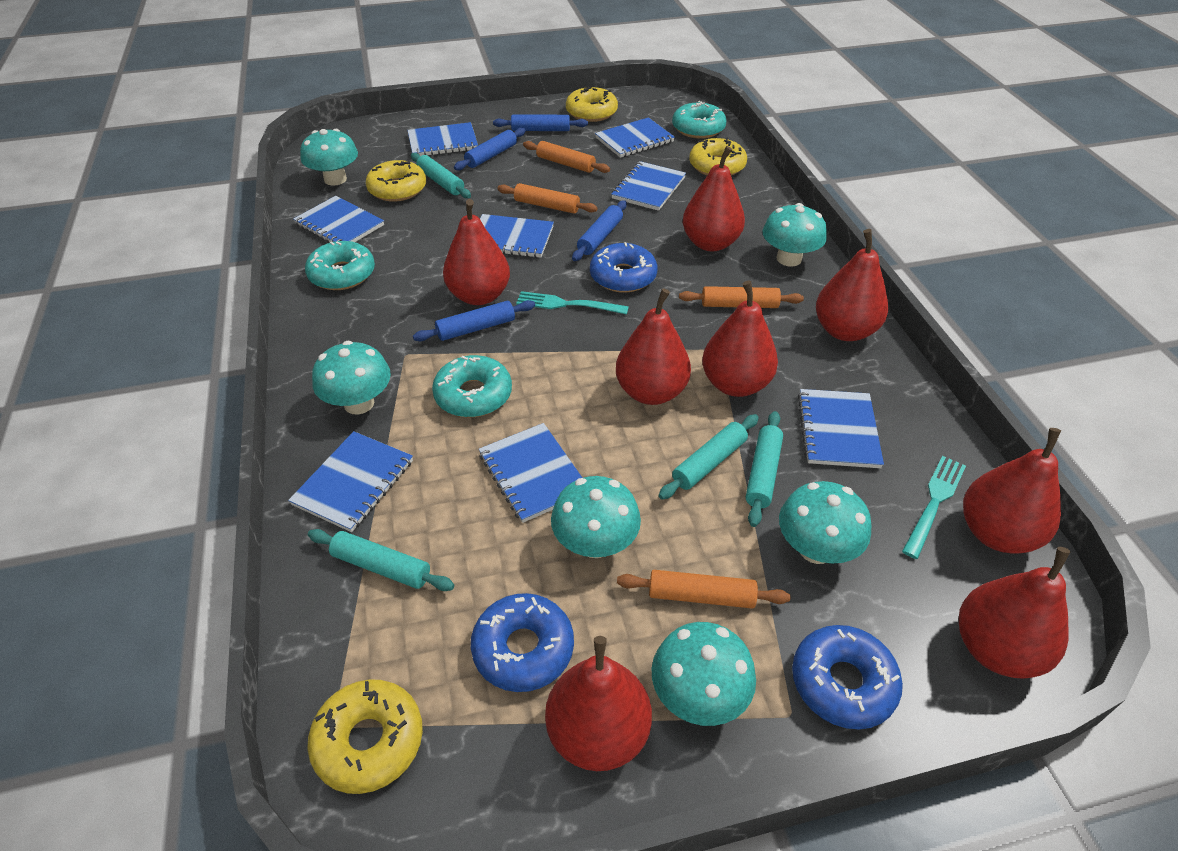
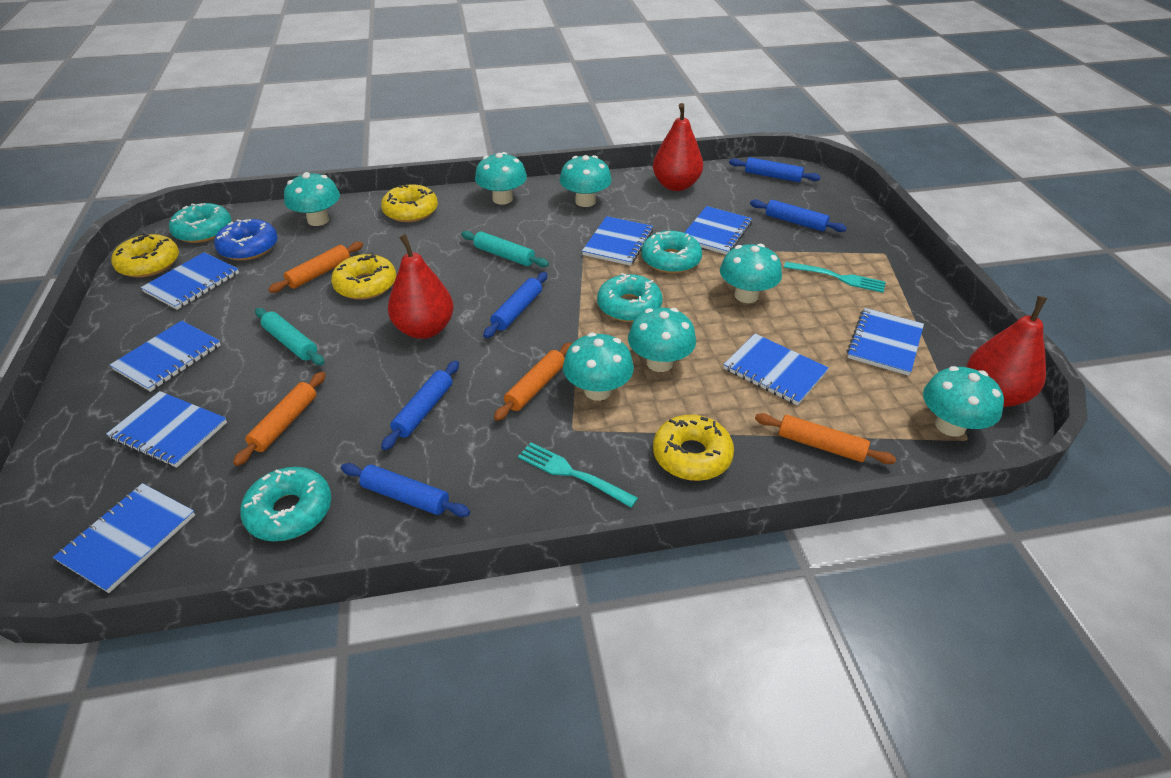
blue donut: 3 -> 1
blue rolling pin: 4 -> 5
red pear: 8 -> 3
turquoise donut: 3 -> 4
turquoise mushroom: 6 -> 7
turquoise rolling pin: 4 -> 2

